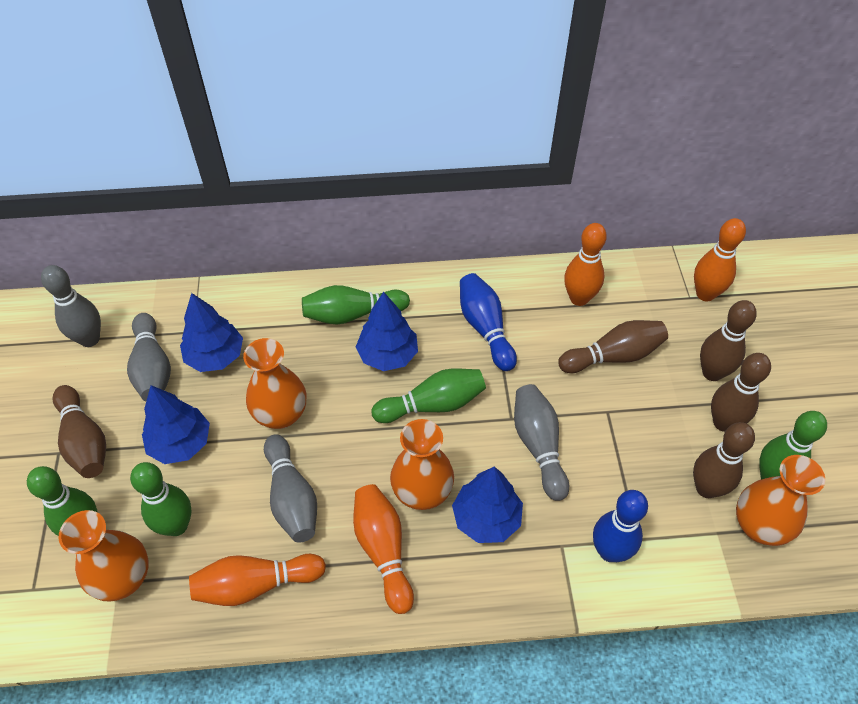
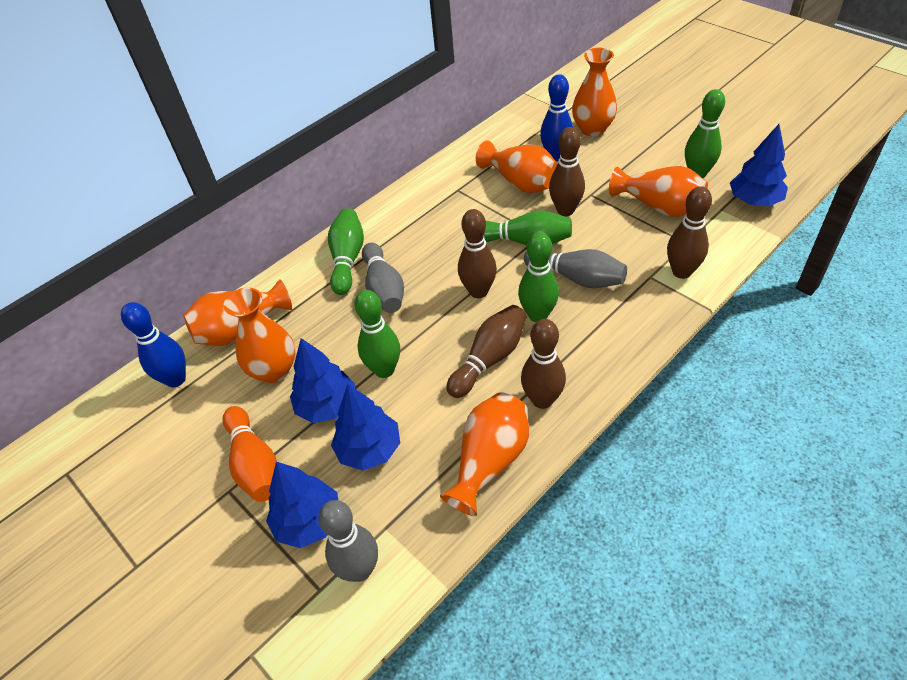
grey bowling pin: 4 -> 3
orange bowling pin: 4 -> 1
orange vase: 4 -> 6

